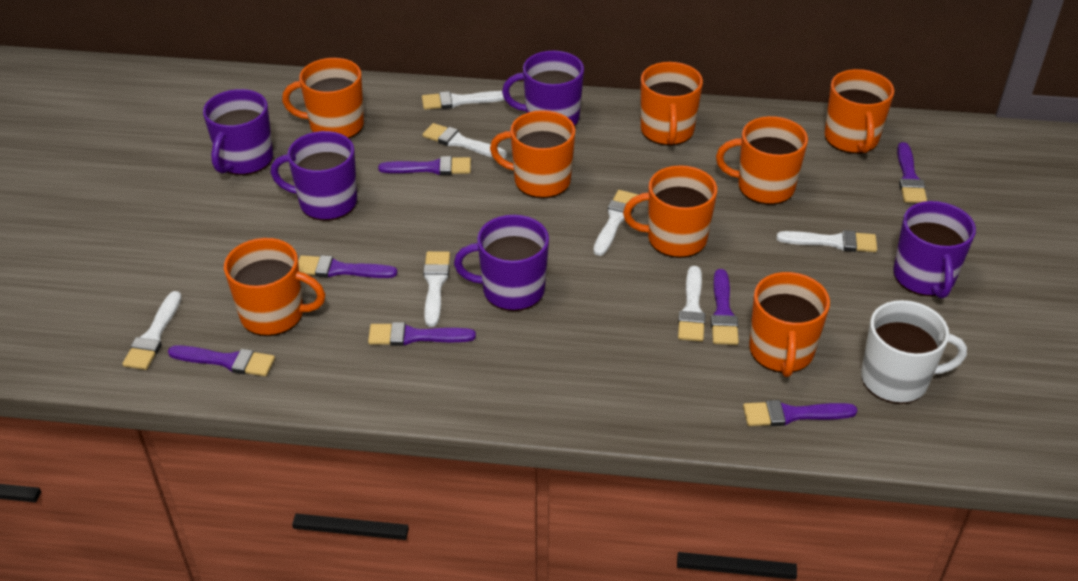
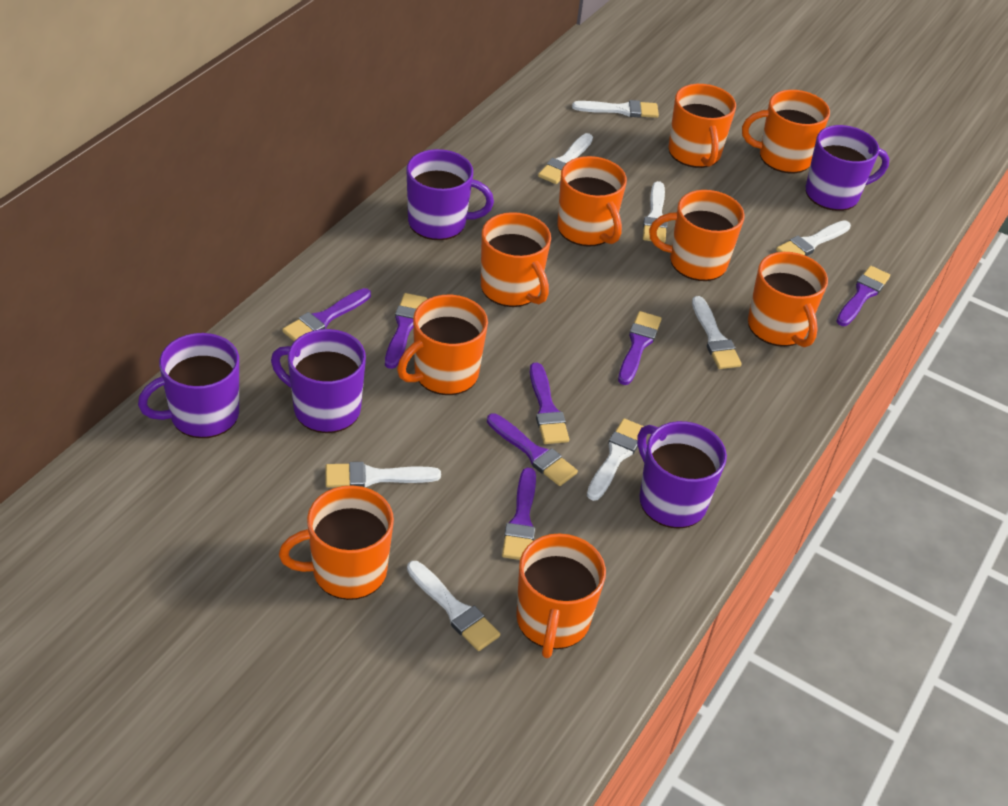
orange mug: 8 -> 9
white brush: 7 -> 8
white mug: 1 -> 0

